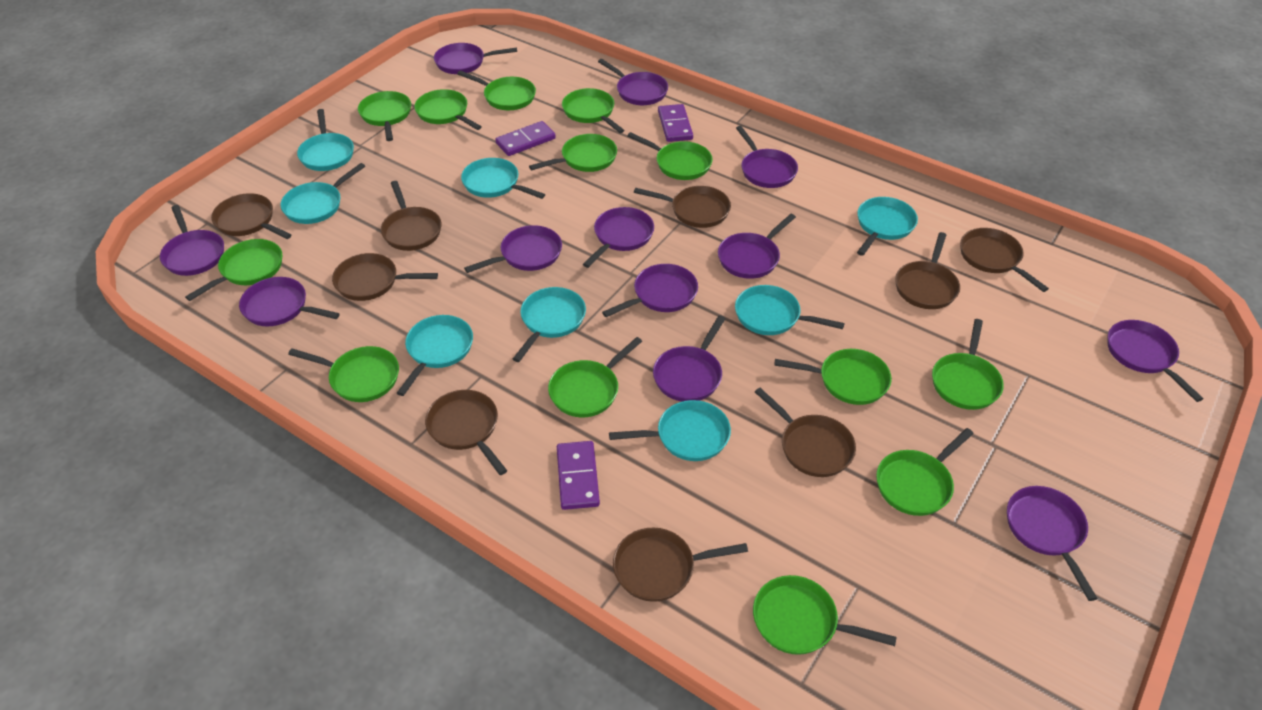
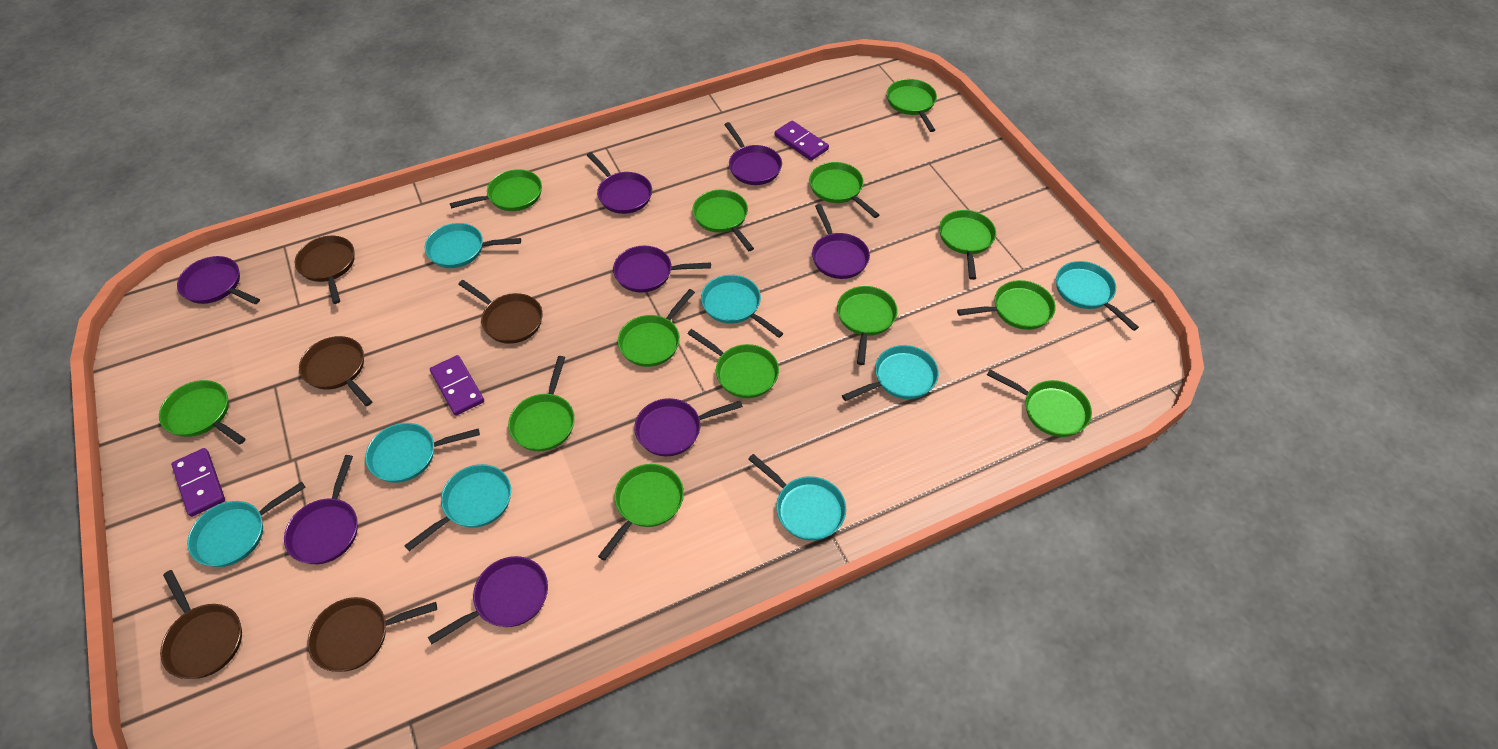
brown pan: 9 -> 5
purple pan: 12 -> 8

